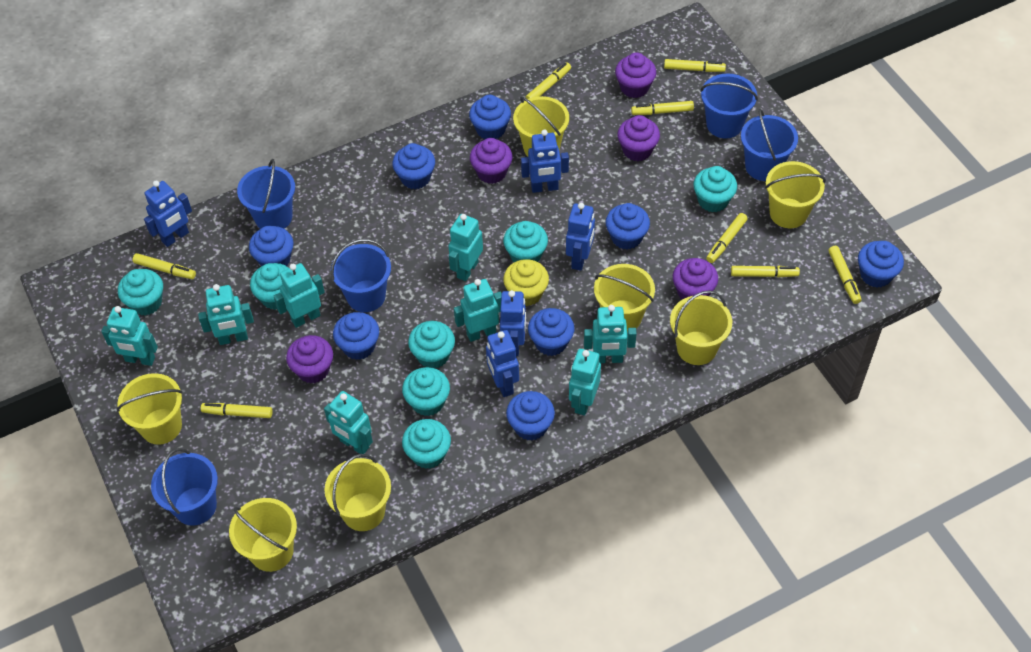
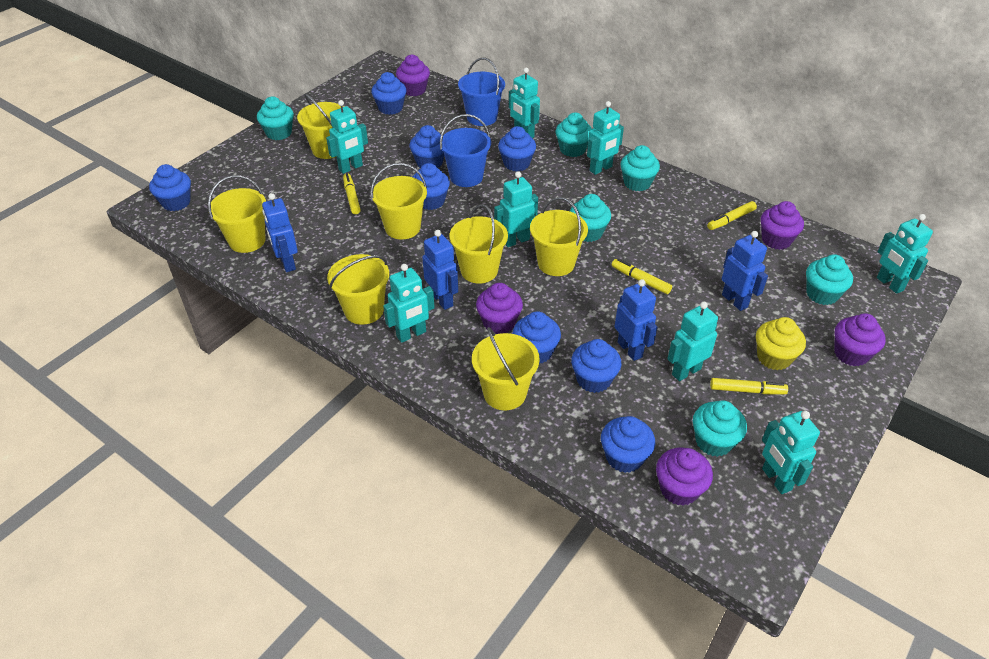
blue bucket: 5 -> 2
blue robot: 5 -> 4
turquoise cupcake: 7 -> 6
yellow marker: 8 -> 4

